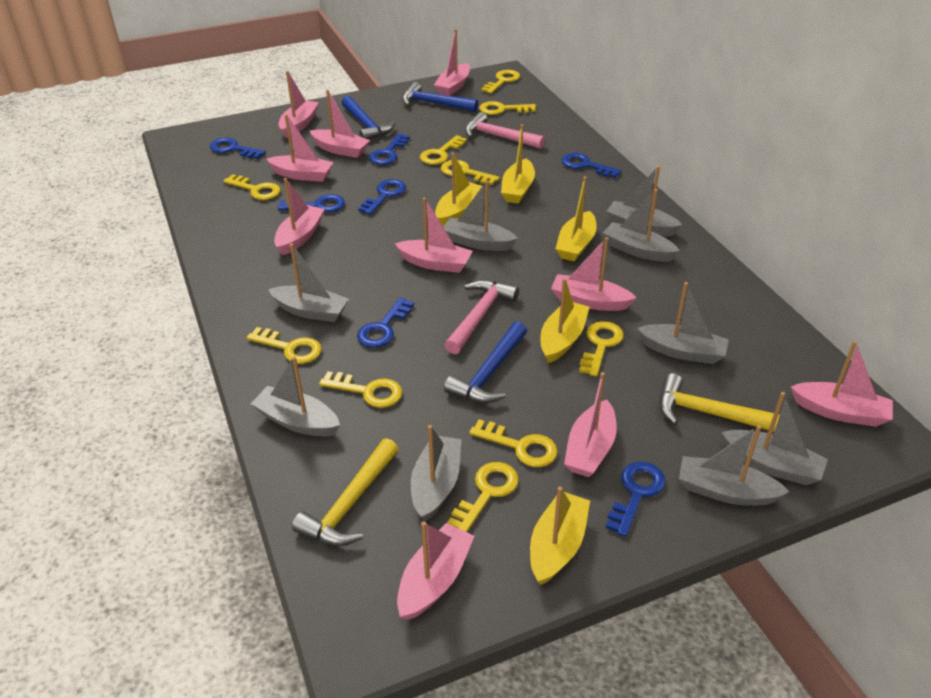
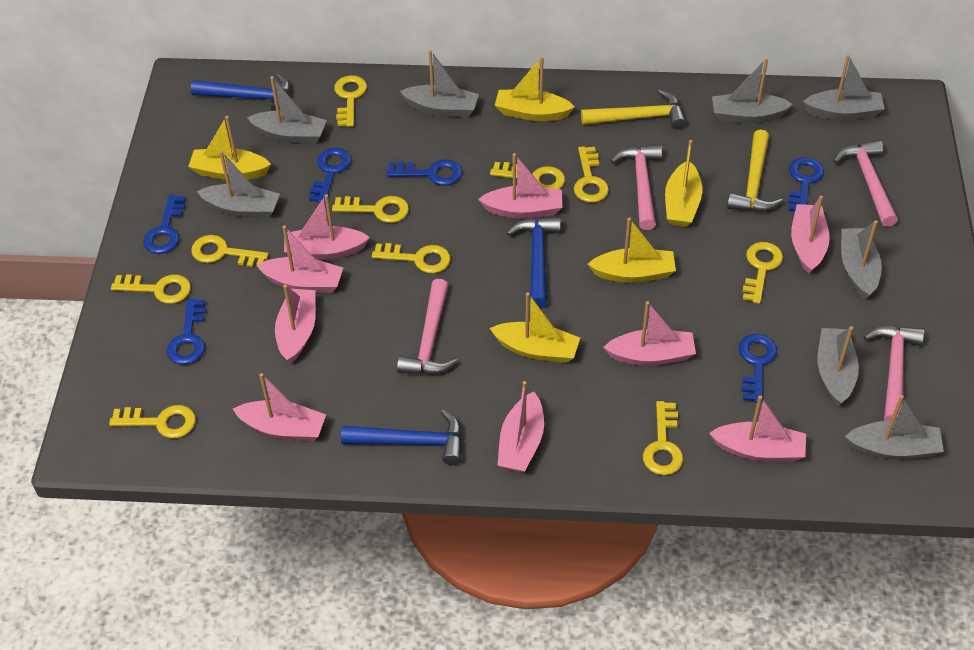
blue key: 7 -> 6
grey boat: 9 -> 8
pink boat: 10 -> 9
pink hammer: 2 -> 4

